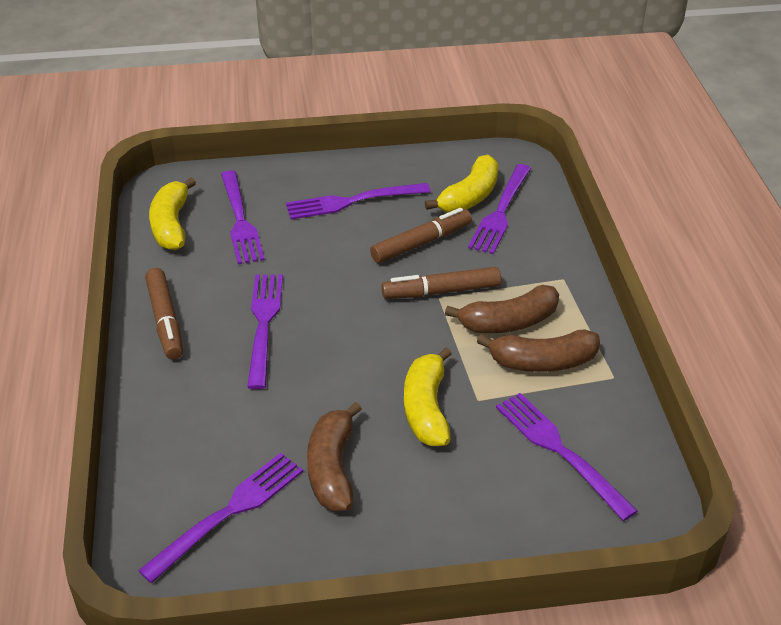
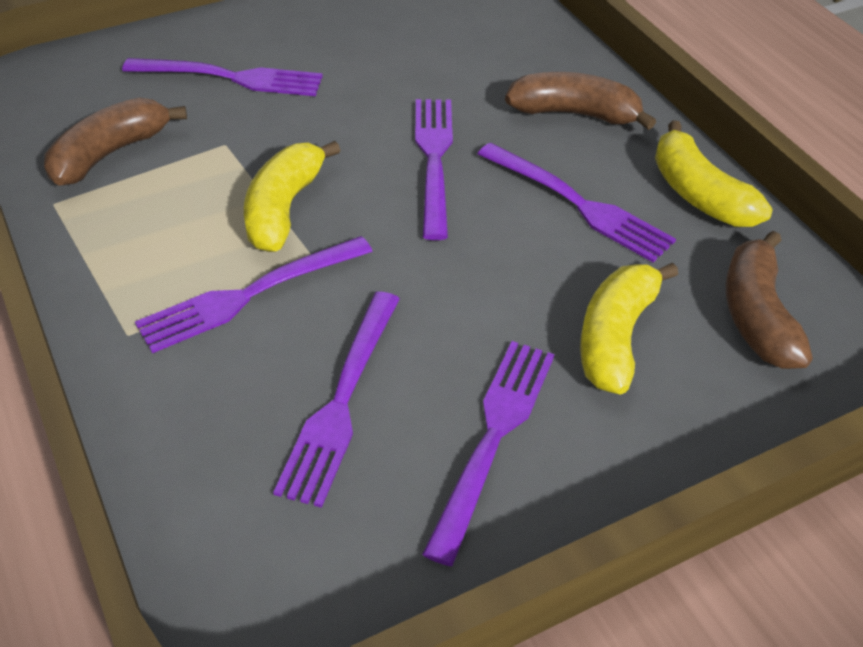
brown marker: 3 -> 0

